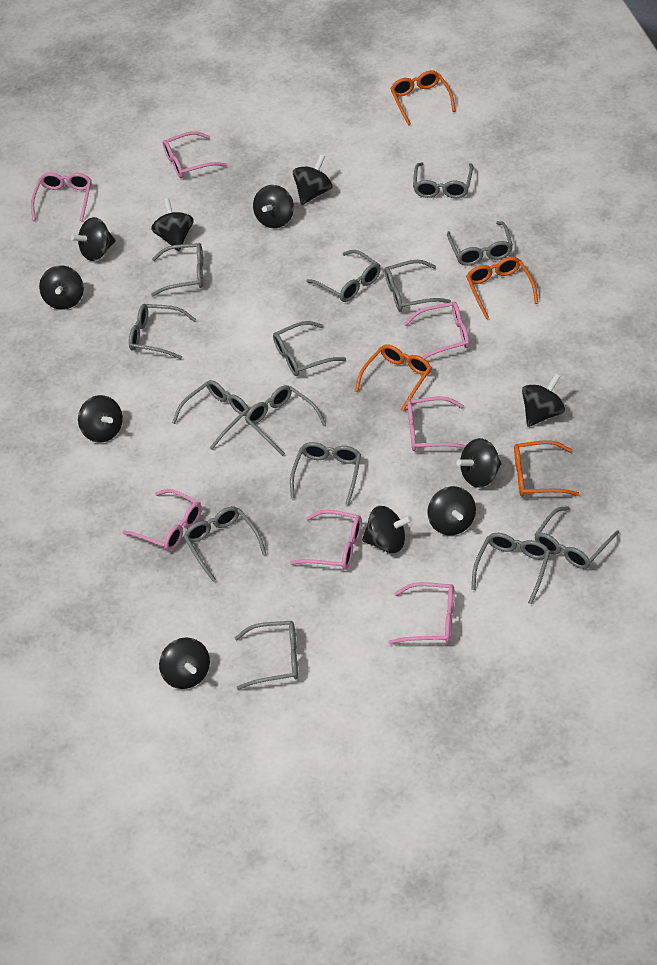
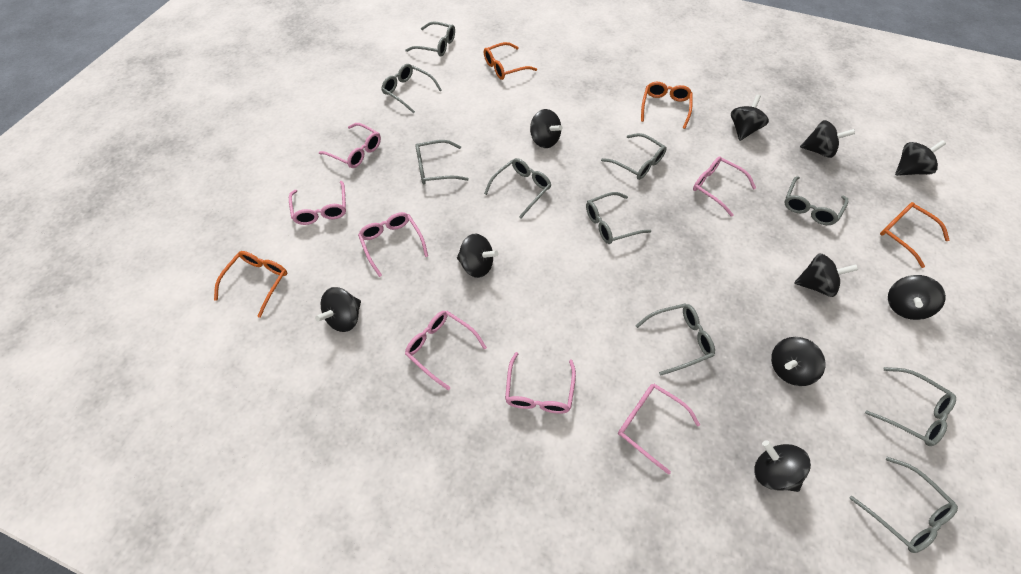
black spinning top: 11 -> 10
grey glasses: 14 -> 10

